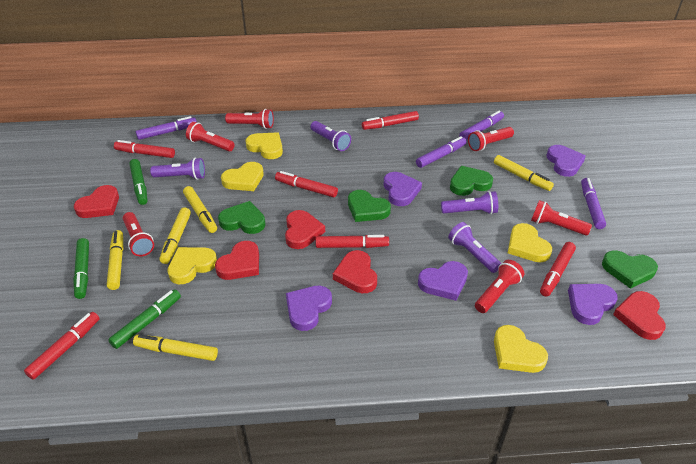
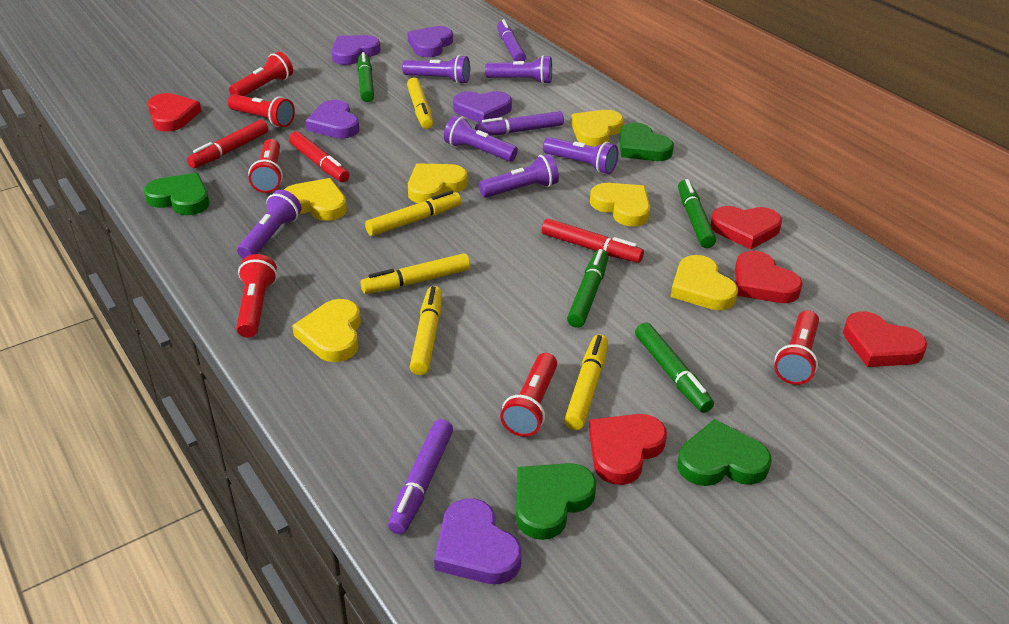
green marker: 3 -> 4
purple flashlight: 4 -> 6
purple marker: 4 -> 3
red marker: 6 -> 3
yellow heart: 5 -> 6

